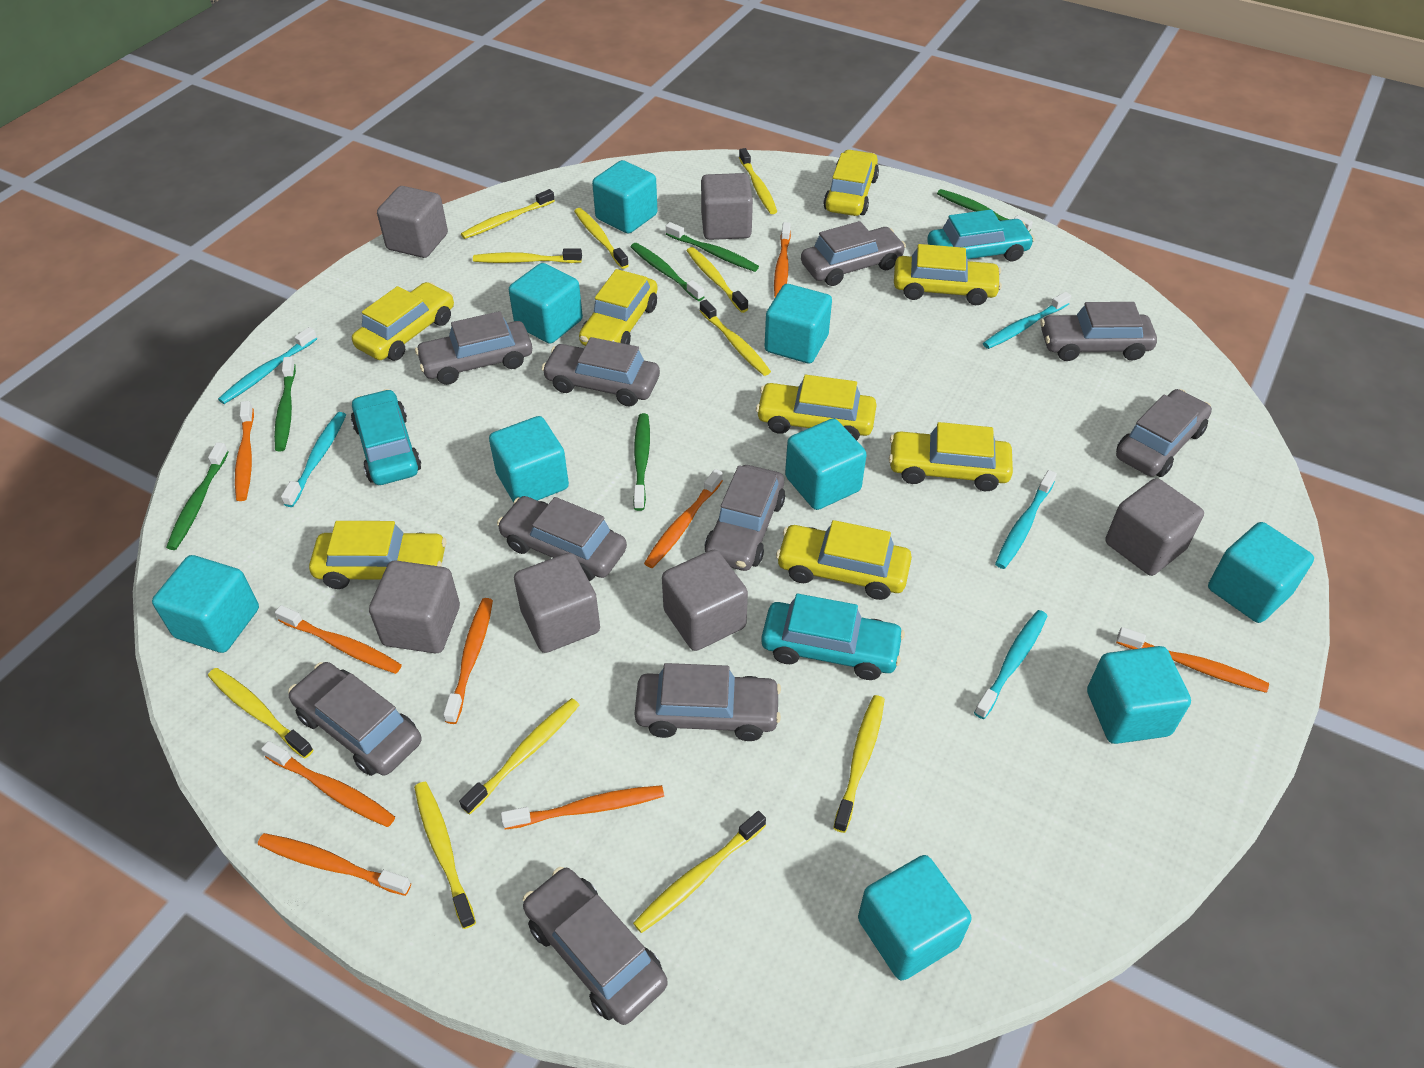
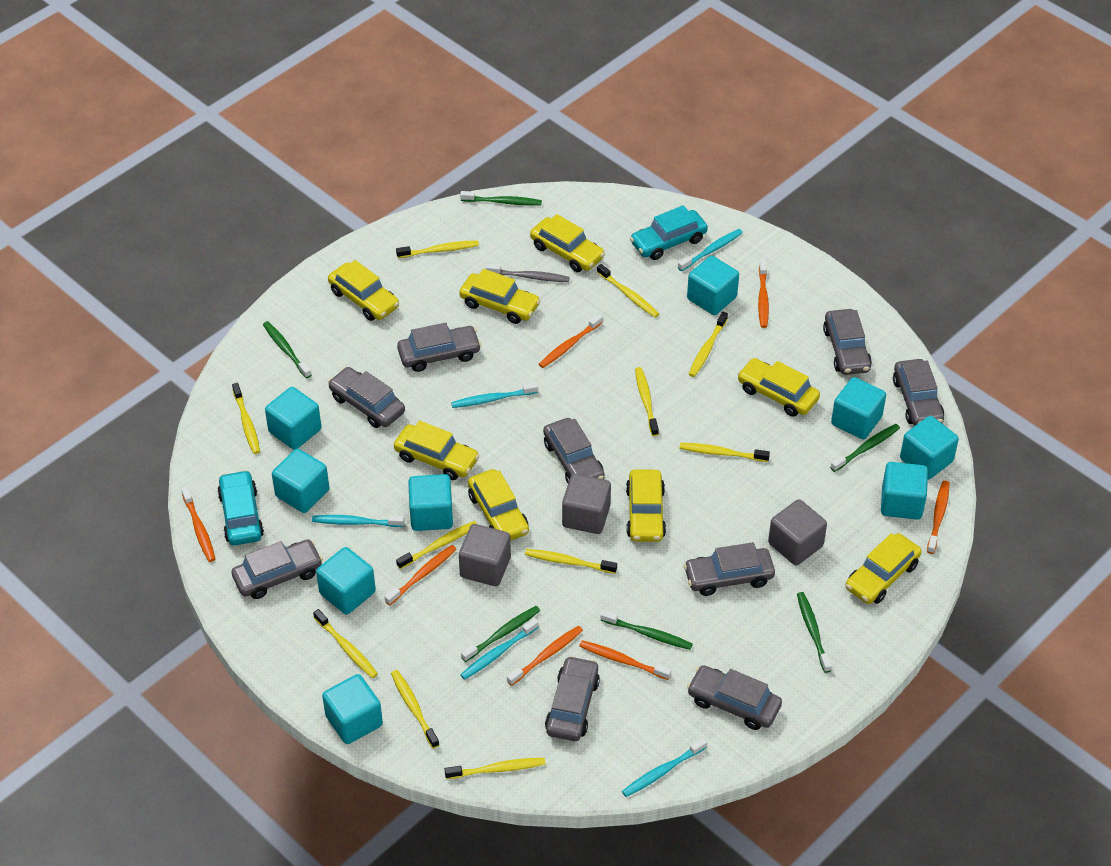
grey car: 10 -> 9
grey cube: 6 -> 3
grey toothbrush: 0 -> 1
orange toothbrush: 9 -> 7
turquoise car: 3 -> 2

